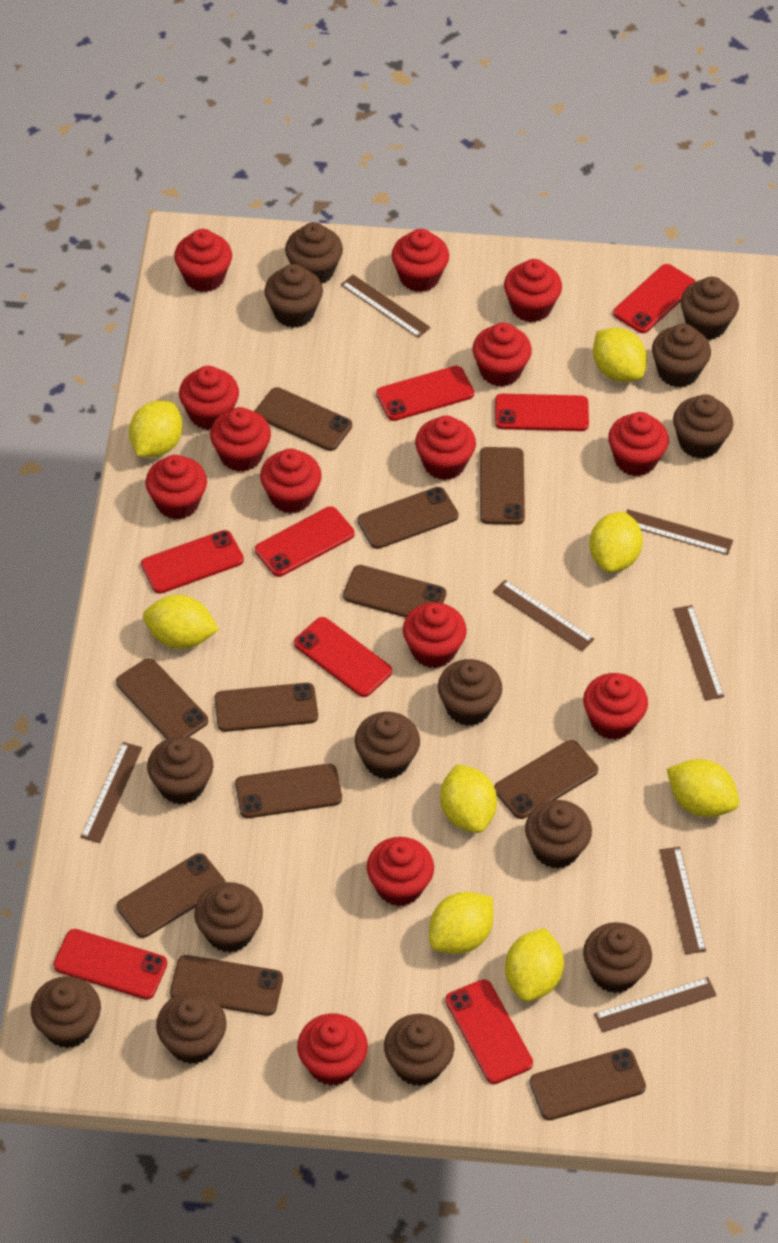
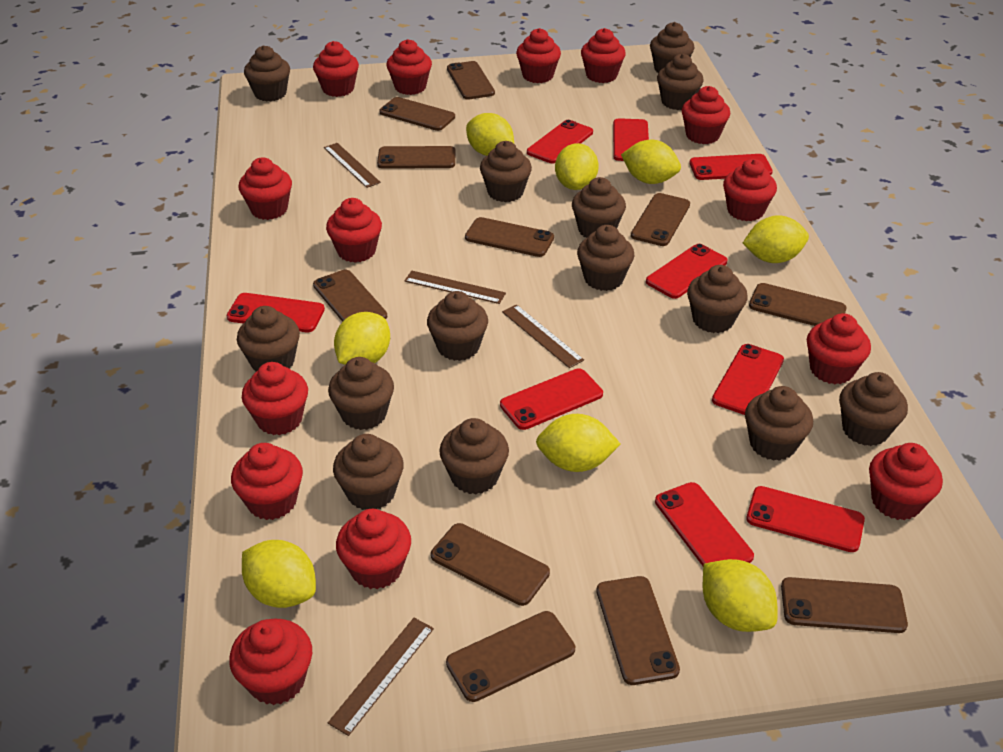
brown ruler: 7 -> 4
red phone: 8 -> 9

